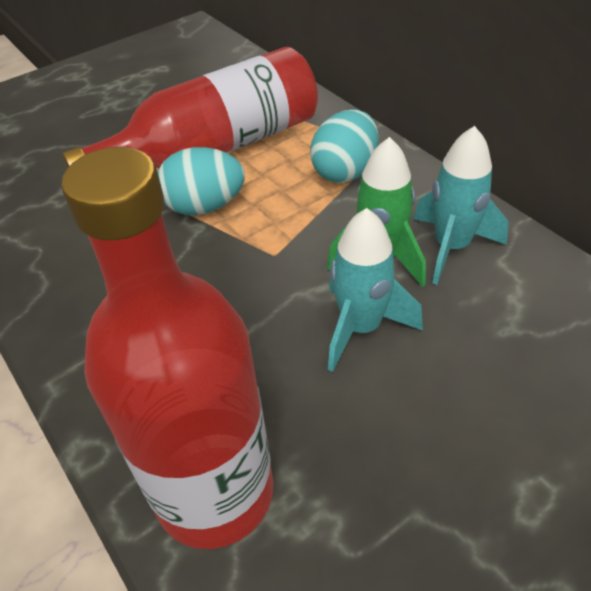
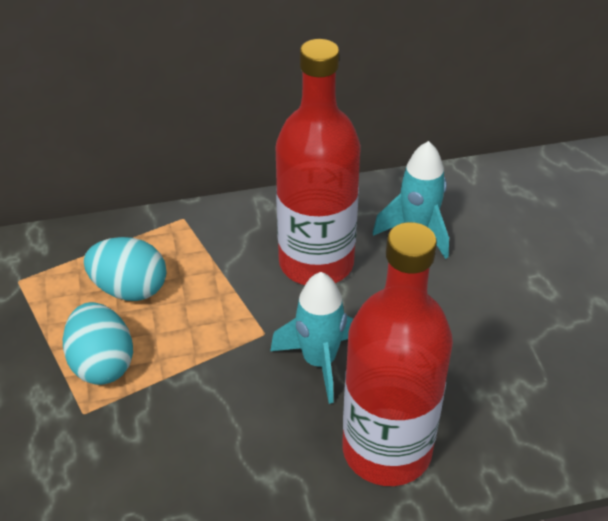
green rocket: 1 -> 0

